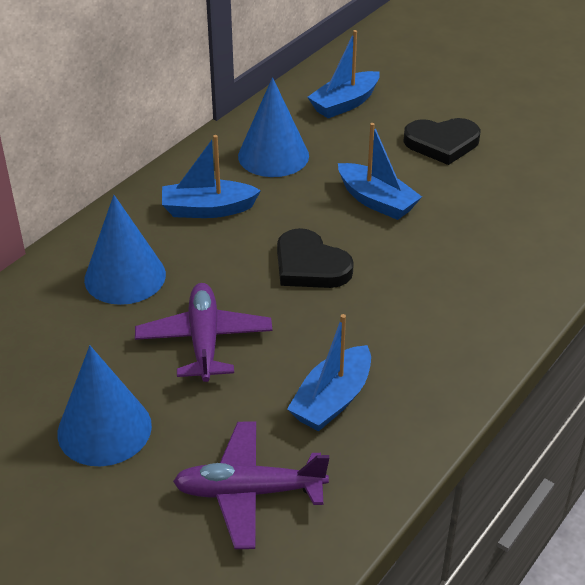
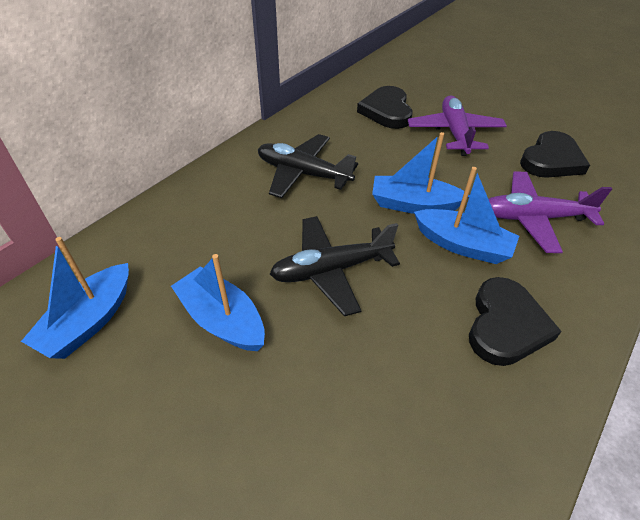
black heart: 2 -> 3
black plane: 0 -> 2
blue cone: 3 -> 0

